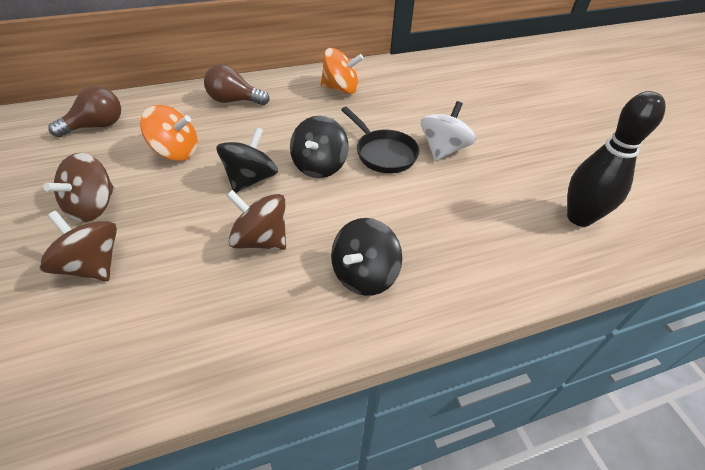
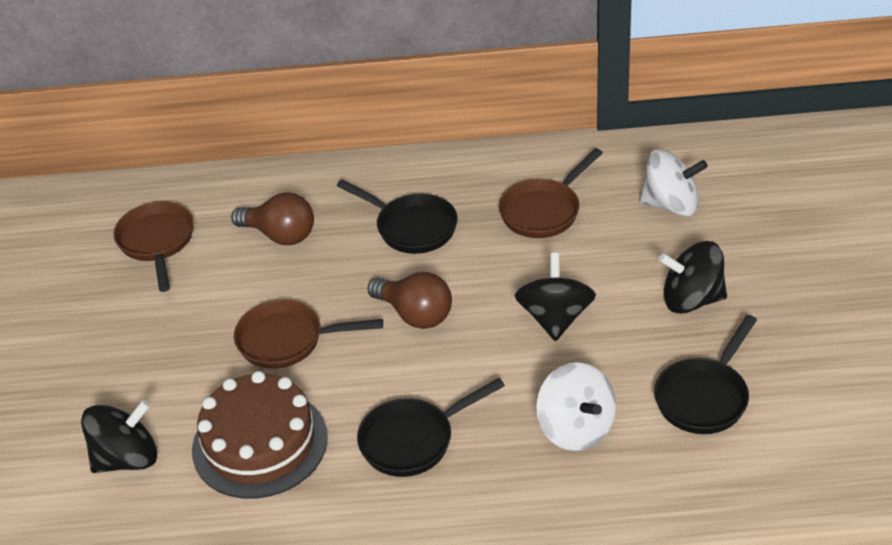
black bowling pin: 1 -> 0
black pan: 1 -> 3
brown cake: 0 -> 1
brown pan: 0 -> 3
brown spinning top: 3 -> 0
orange spinning top: 2 -> 0
white spinning top: 1 -> 2

